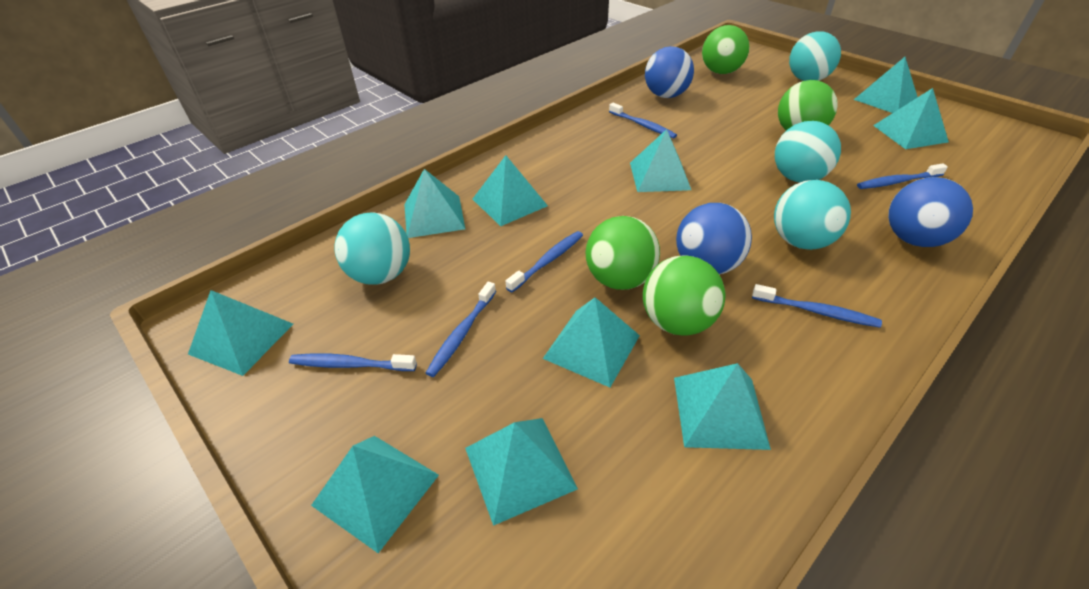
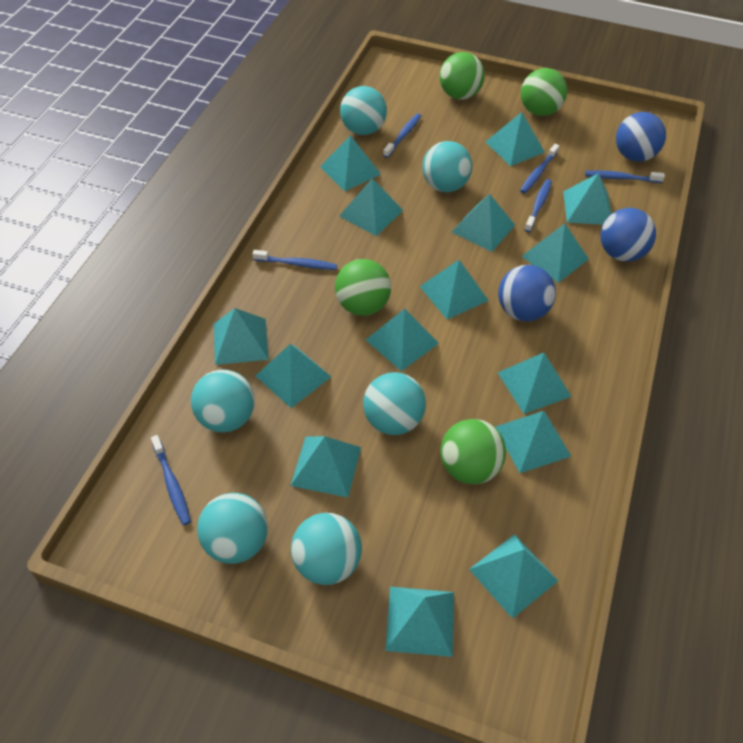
turquoise ball: 4 -> 6
turquoise pyramid: 10 -> 15

